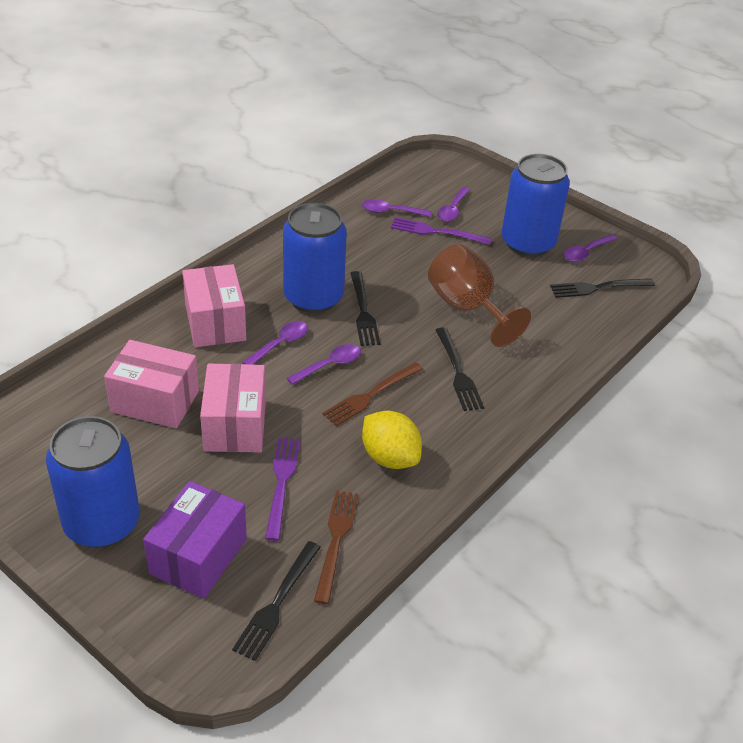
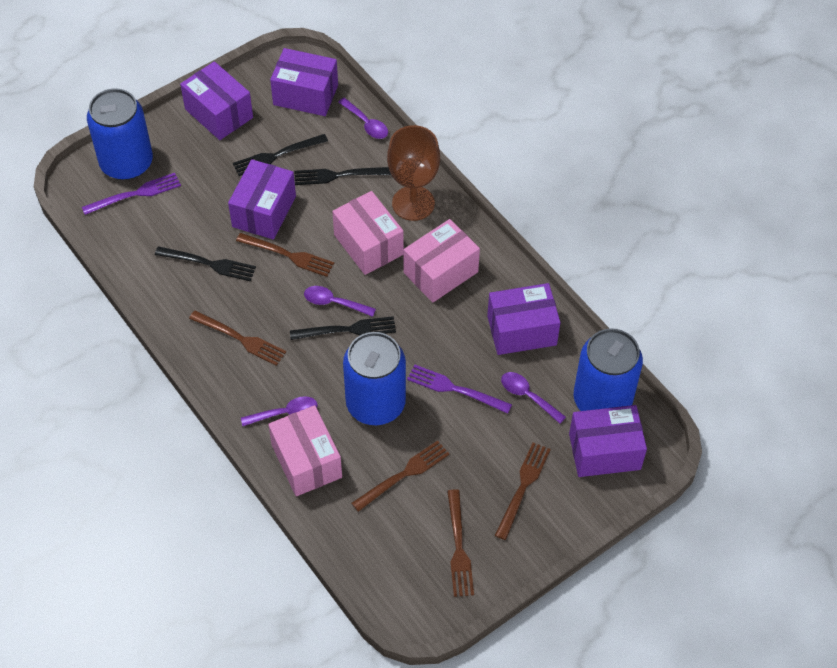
brown fork: 2 -> 5
purple box: 1 -> 5
purple spoon: 5 -> 4
yellow lemon: 1 -> 0

